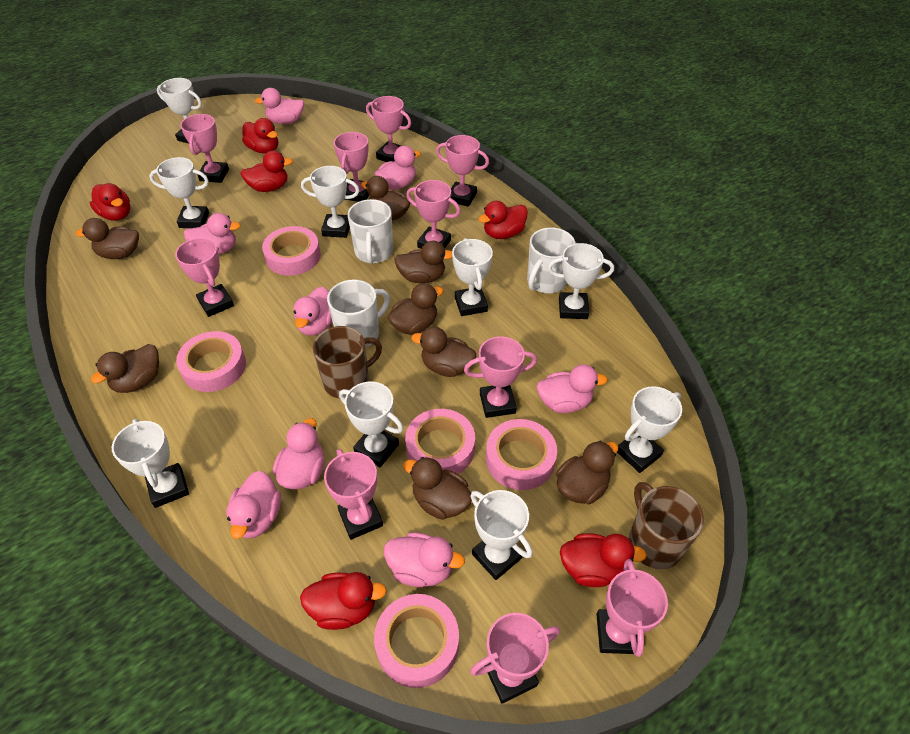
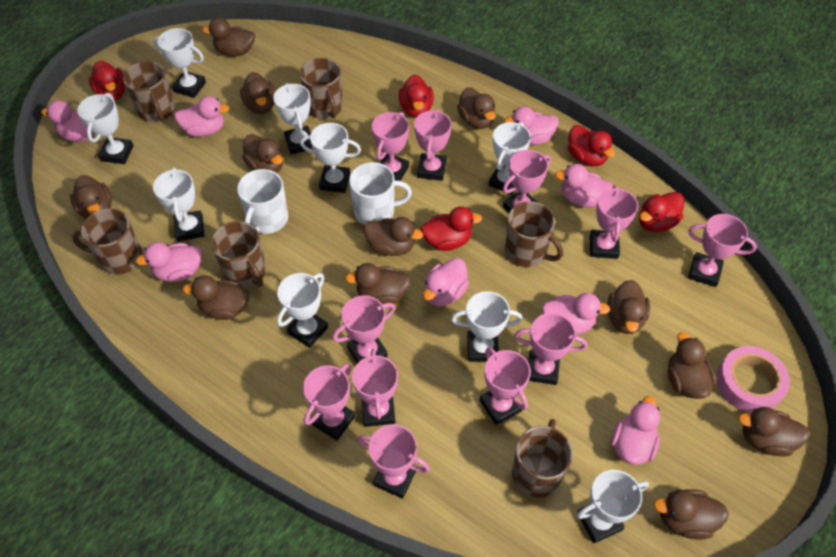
brown duck: 8 -> 12
brown mug: 2 -> 6
pink tape: 5 -> 1
pink trophy: 10 -> 11
red duck: 6 -> 5
white mug: 3 -> 2

